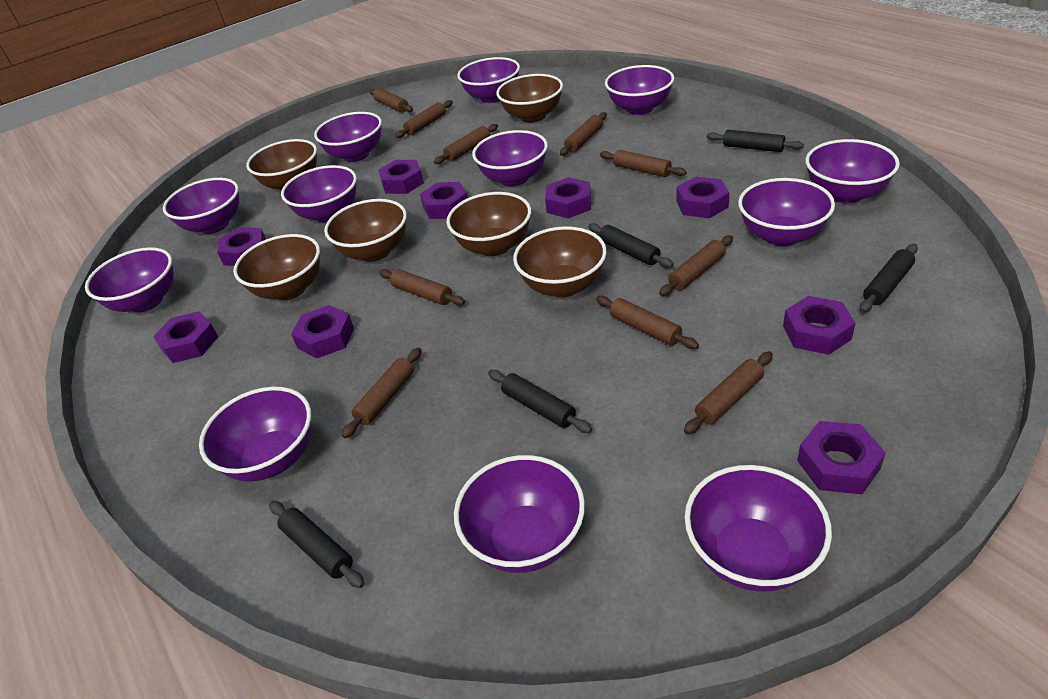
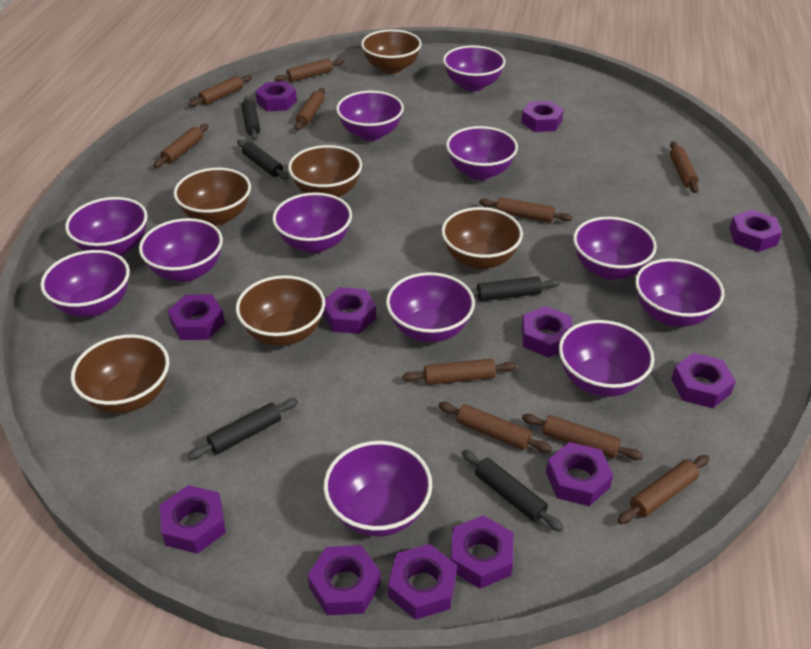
purple nut: 9 -> 12

